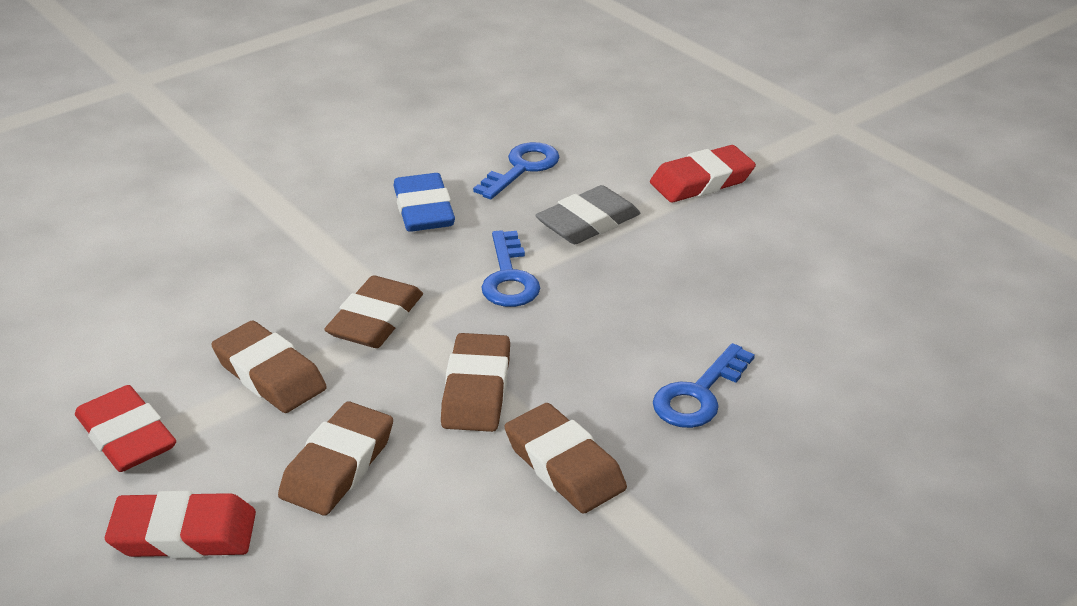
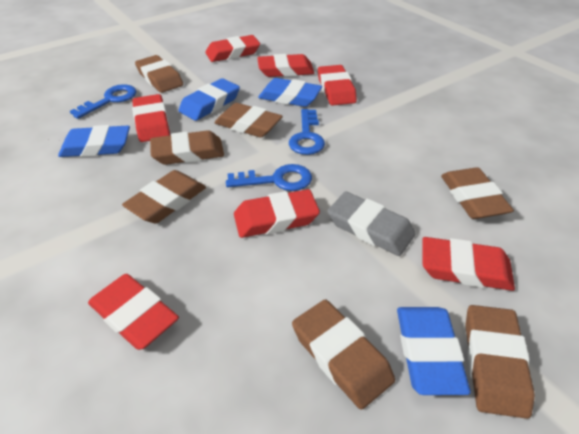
blue eraser: 1 -> 4
brown eraser: 5 -> 7
red eraser: 3 -> 7

